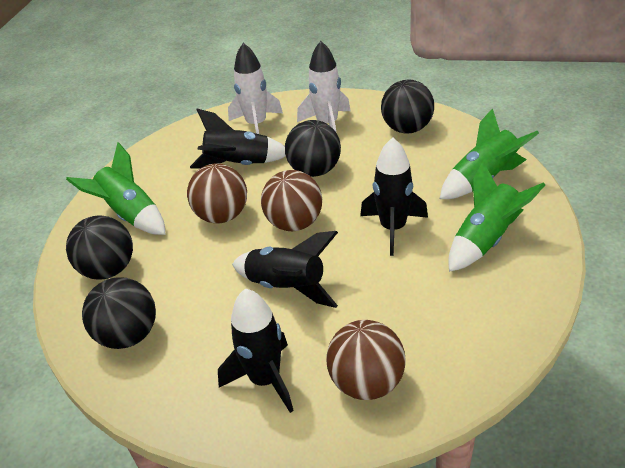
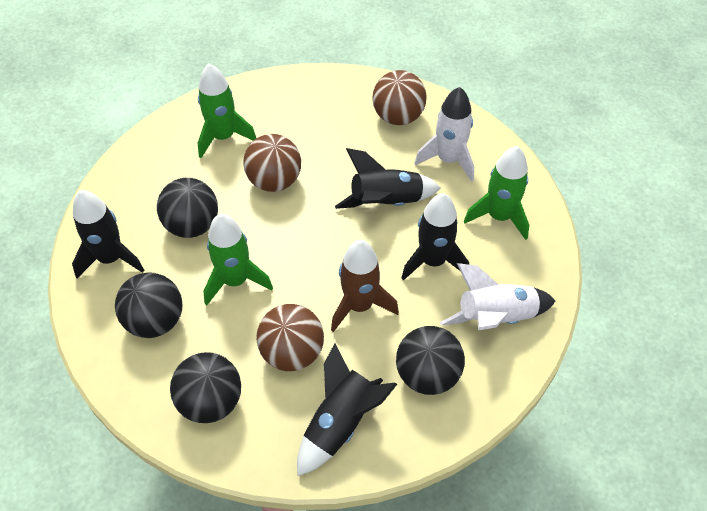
brown rocket: 0 -> 1

